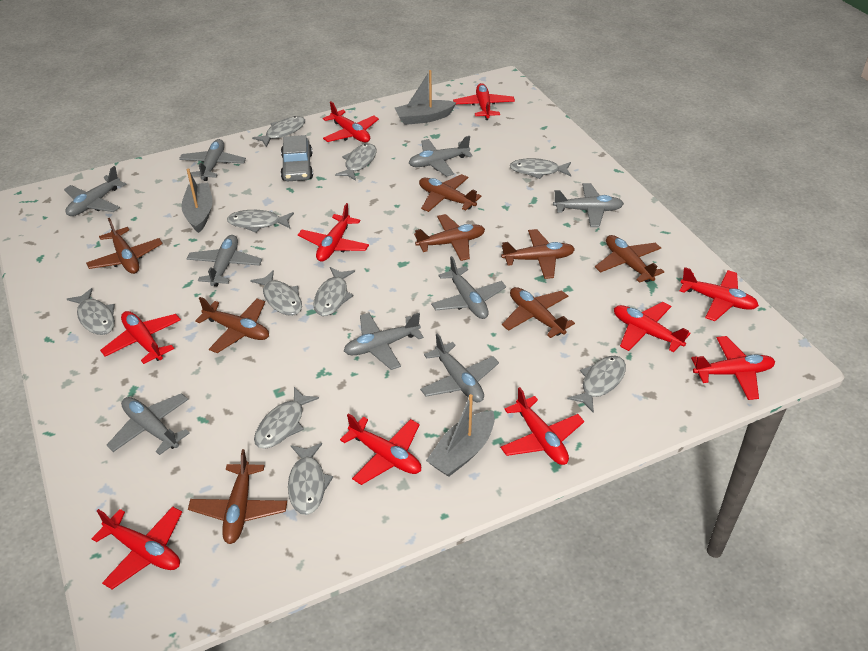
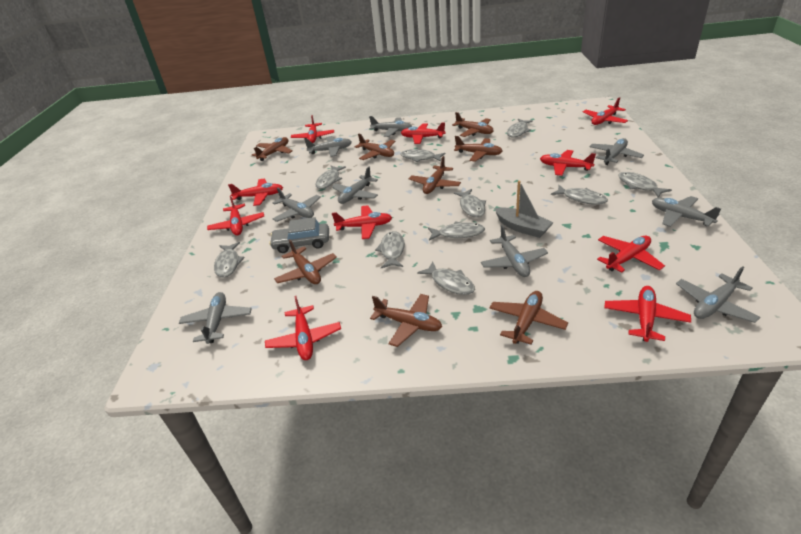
grey boat: 3 -> 1

